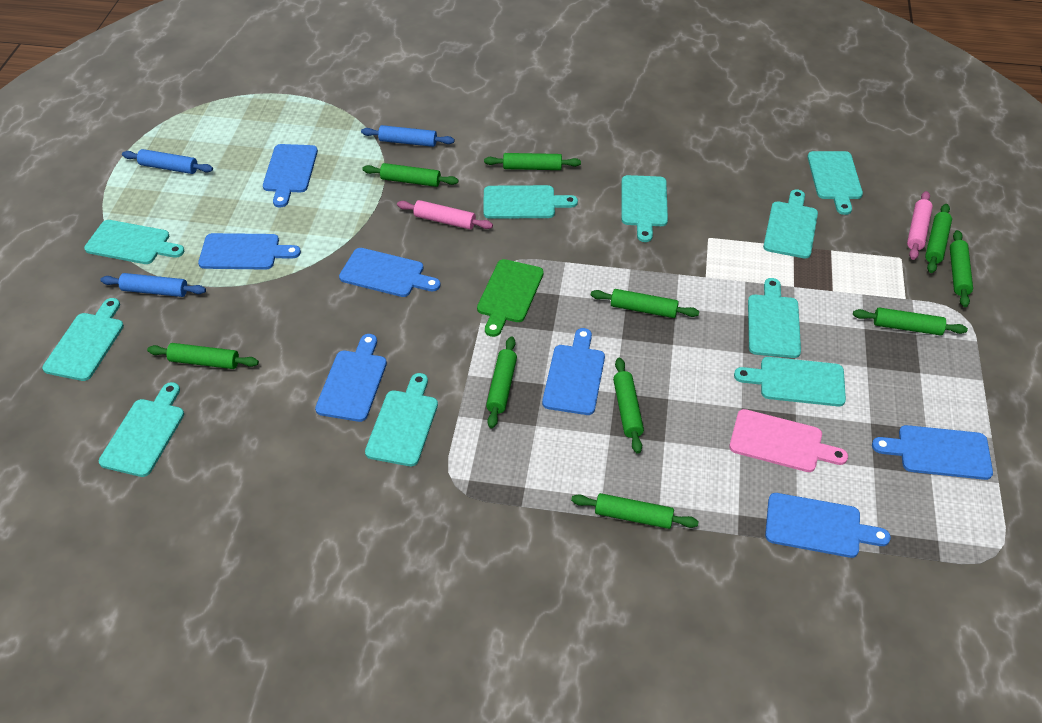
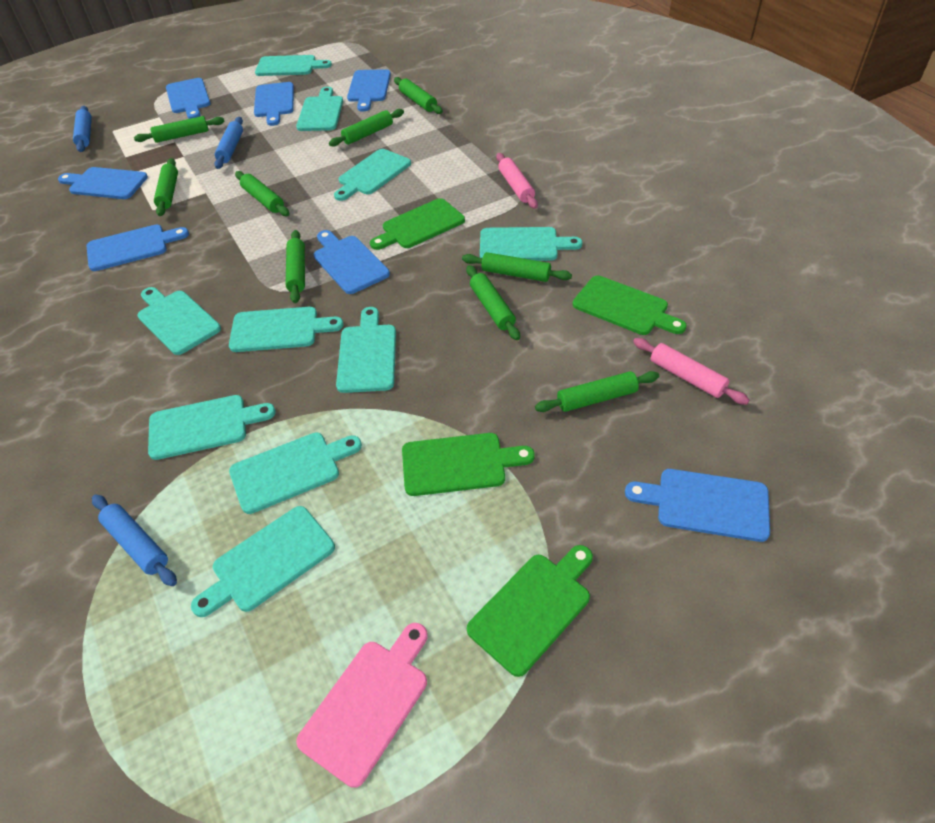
green cutting board: 1 -> 4
green rolling pin: 10 -> 9

